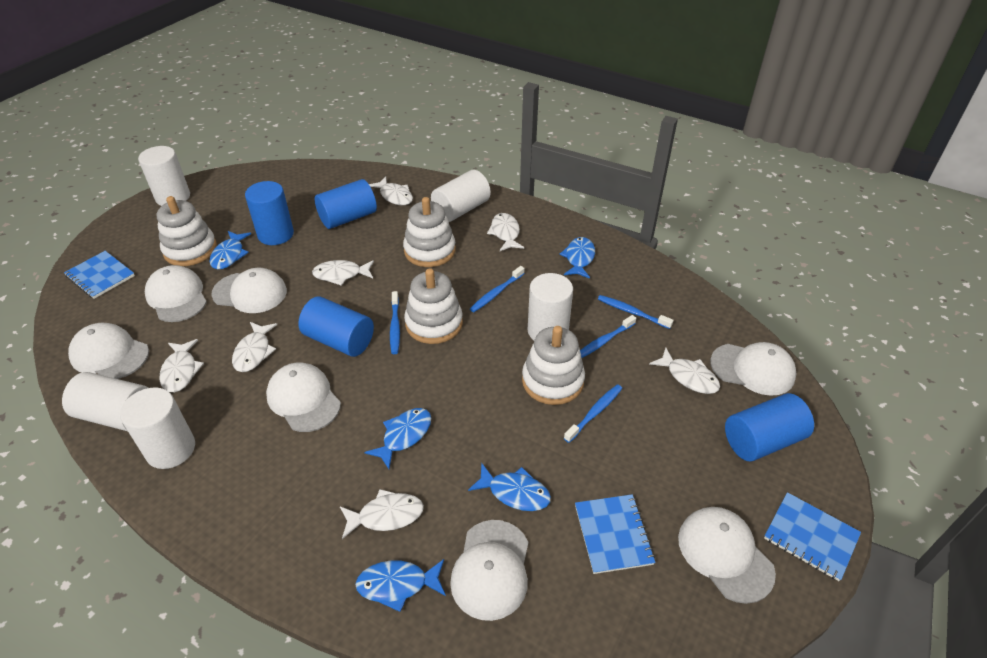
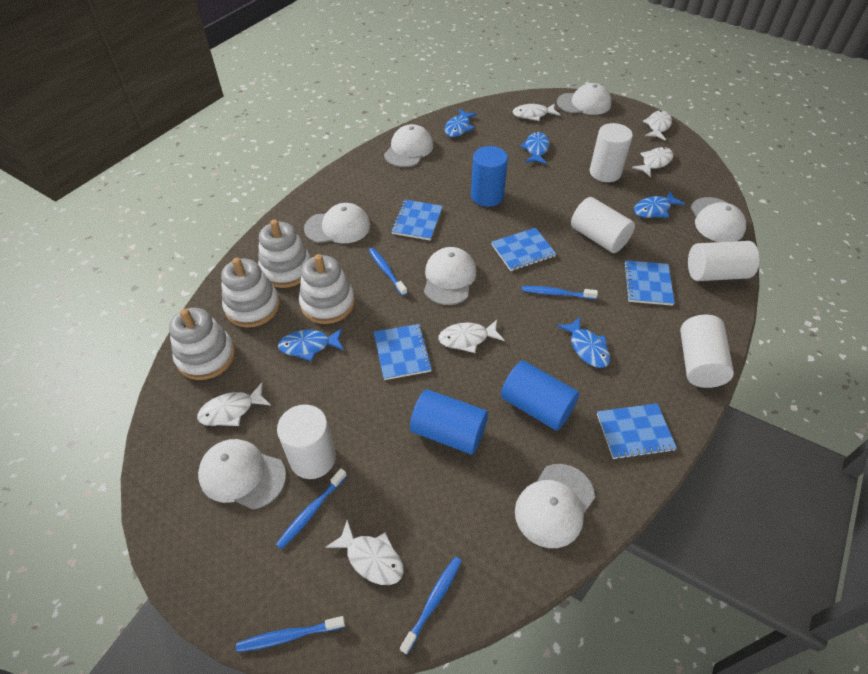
blue cylinder: 4 -> 3
blue notebook: 3 -> 5
white fish: 7 -> 6

